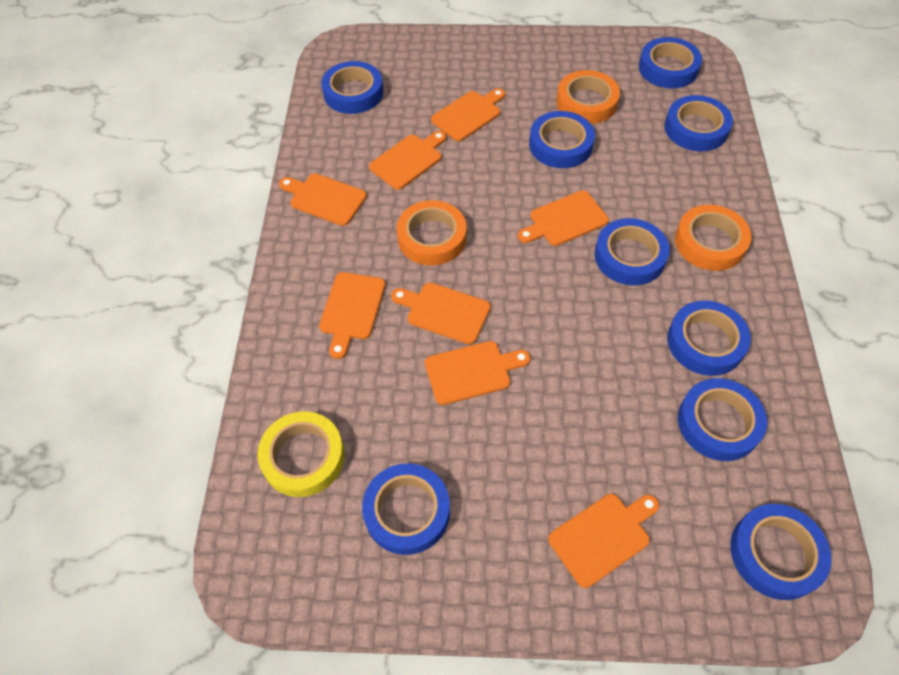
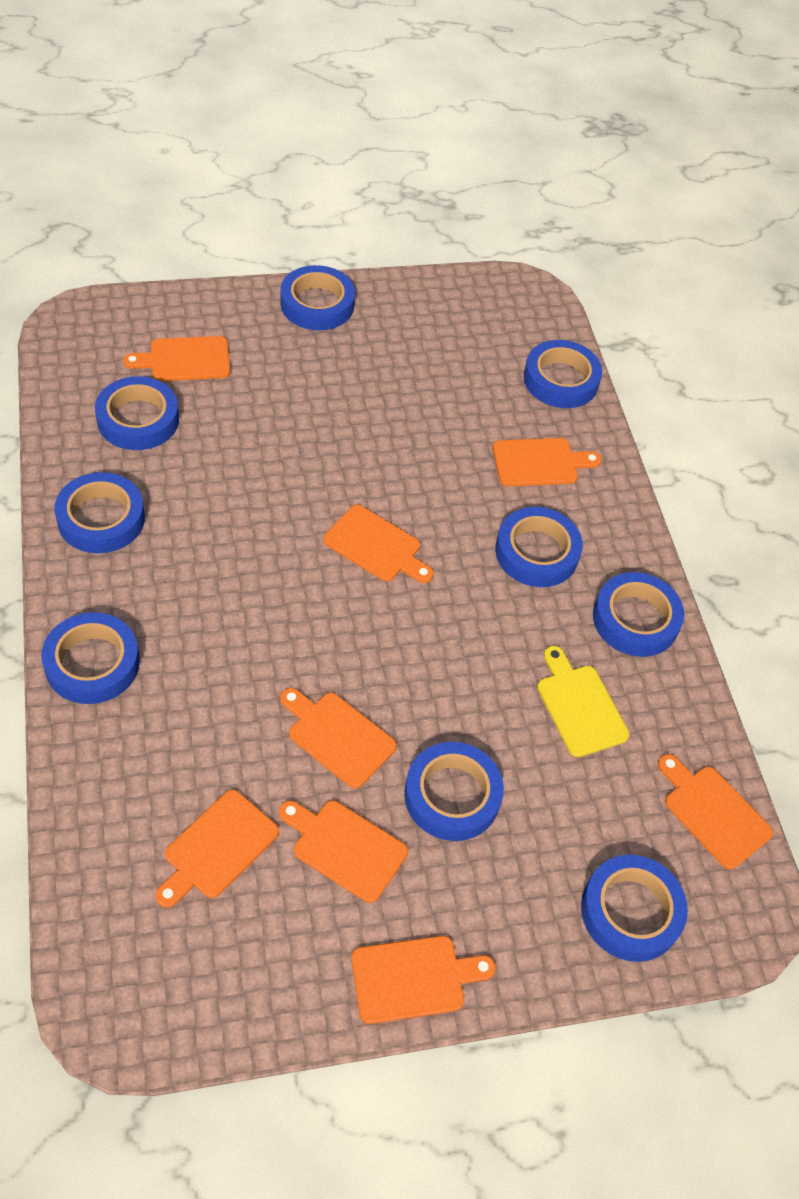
orange tape: 3 -> 0
yellow cutting board: 0 -> 1
yellow tape: 1 -> 0

